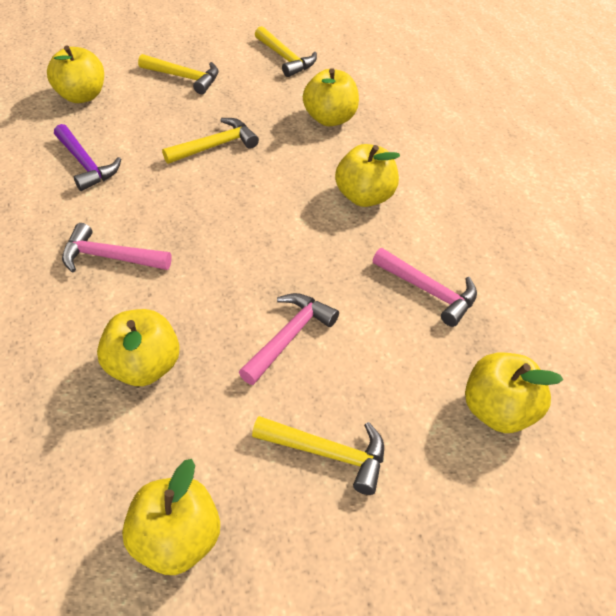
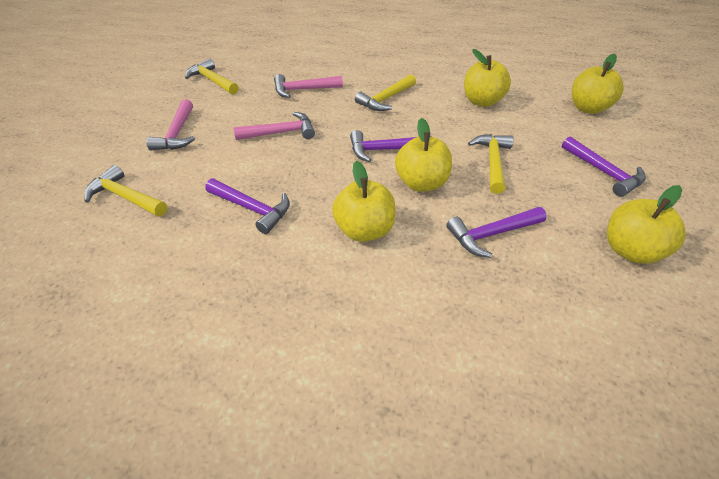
purple hammer: 1 -> 4
yellow apple: 6 -> 5

